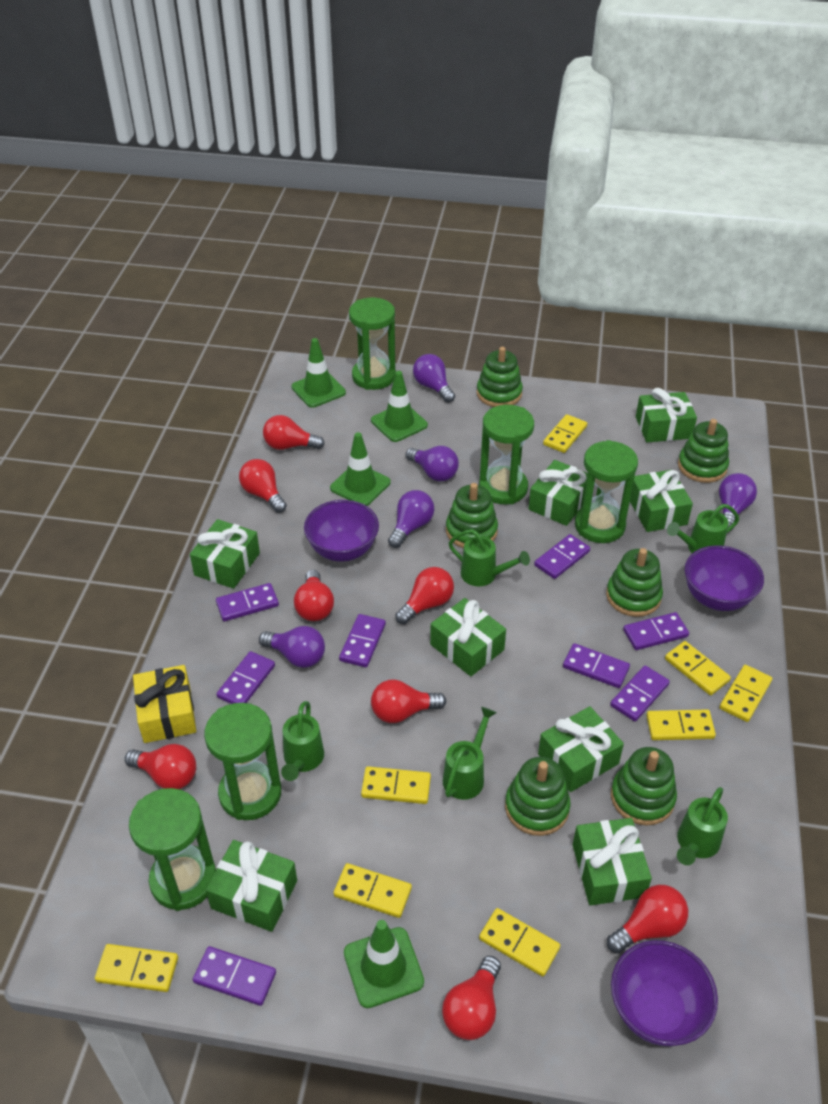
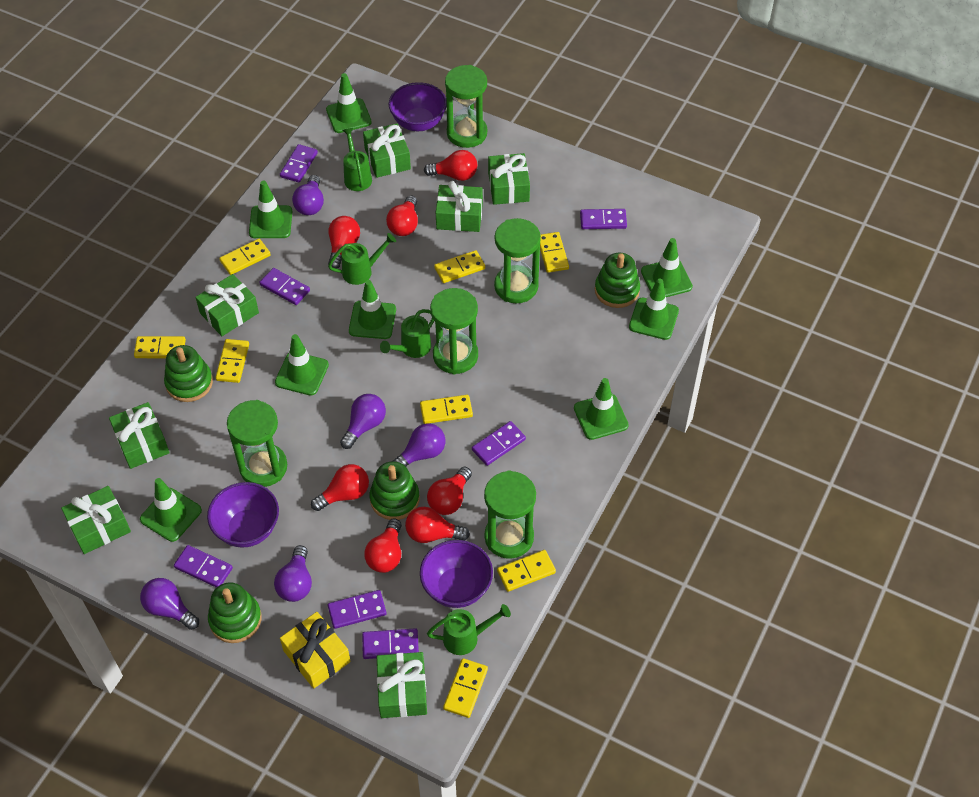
green gift: 8 -> 7
green stacking toy: 6 -> 4
green traffic cone: 4 -> 8
green watering can: 5 -> 4
purple domino: 8 -> 7
red light bulb: 8 -> 7

